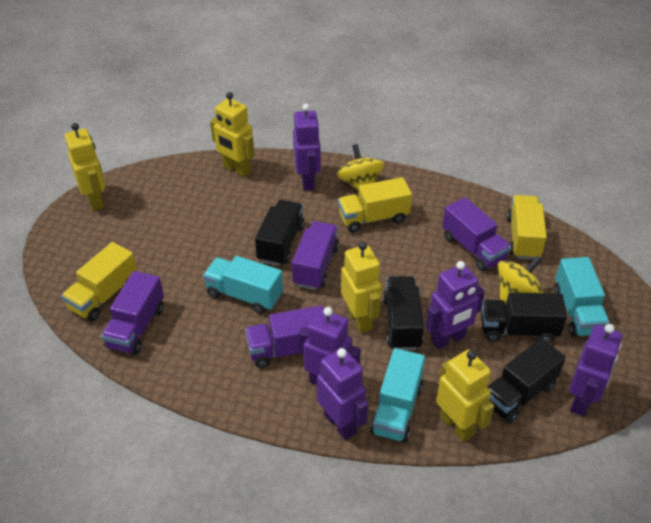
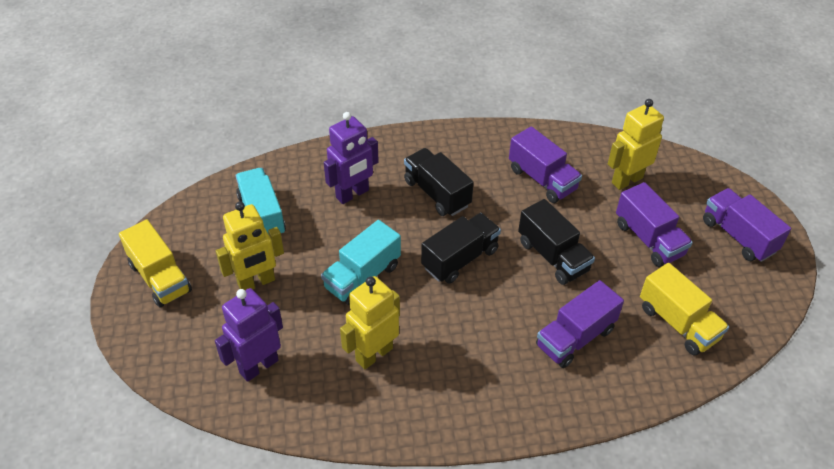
black truck: 4 -> 3
purple robot: 5 -> 2
turquoise truck: 3 -> 2
yellow robot: 4 -> 3
yellow spinning top: 2 -> 0
yellow truck: 3 -> 2

